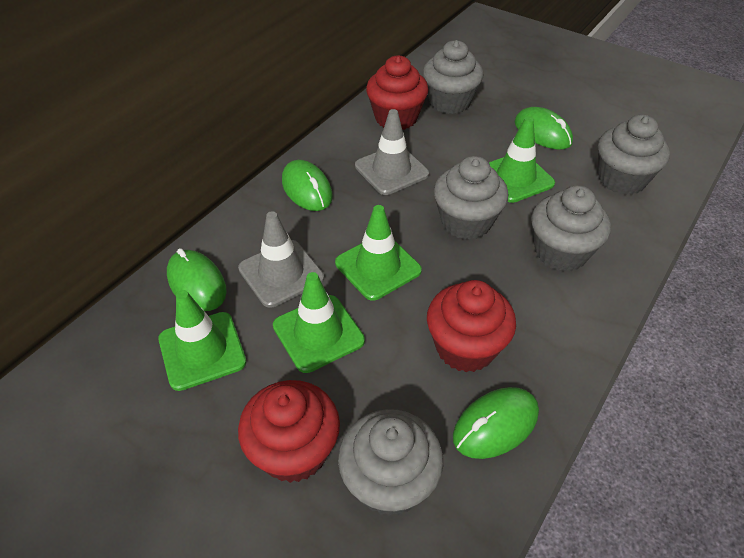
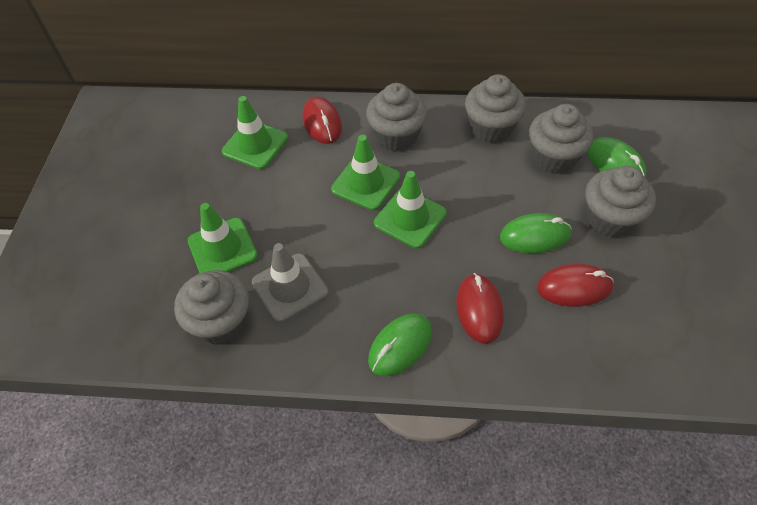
green mouse: 4 -> 3
grey traffic cone: 2 -> 1
red cupcake: 3 -> 0
red mouse: 0 -> 3

